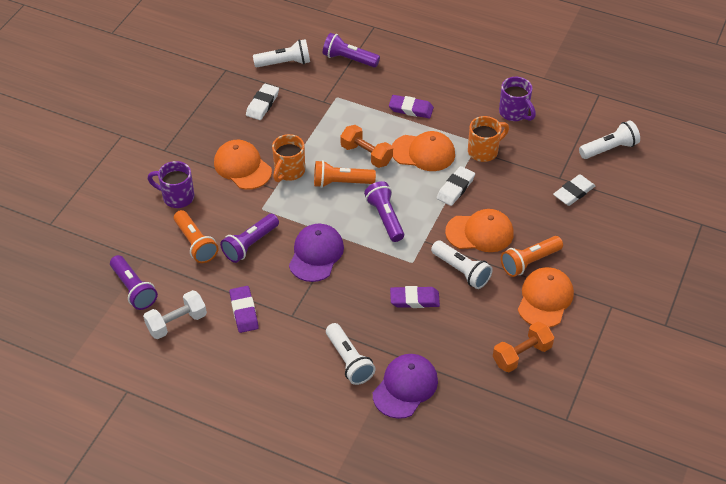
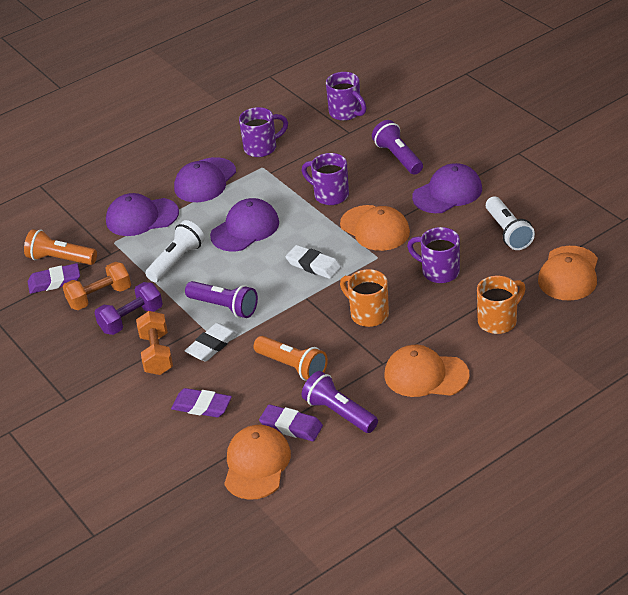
orange flashlight: 3 -> 2
purple cap: 2 -> 4
purple dumbbell: 0 -> 1
purple flashlight: 4 -> 3
purple mug: 2 -> 4
white dumbbell: 1 -> 0
white eraser: 3 -> 2
white flashlight: 4 -> 2

